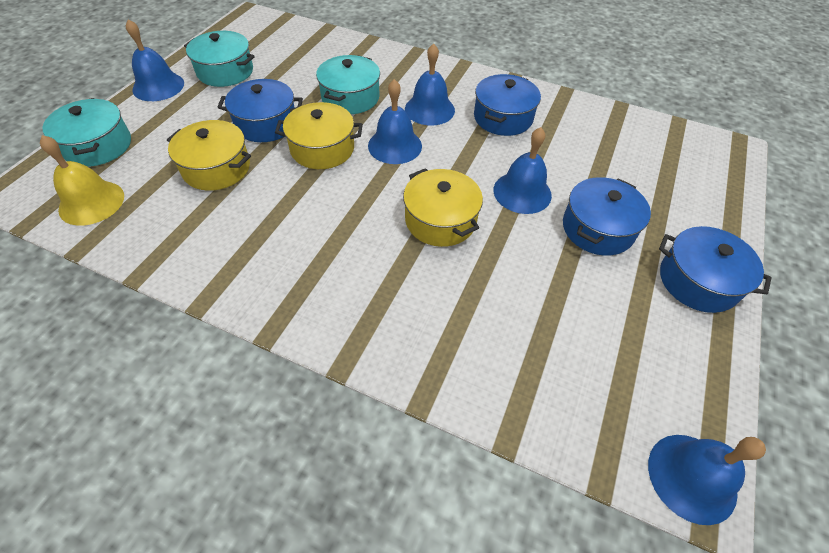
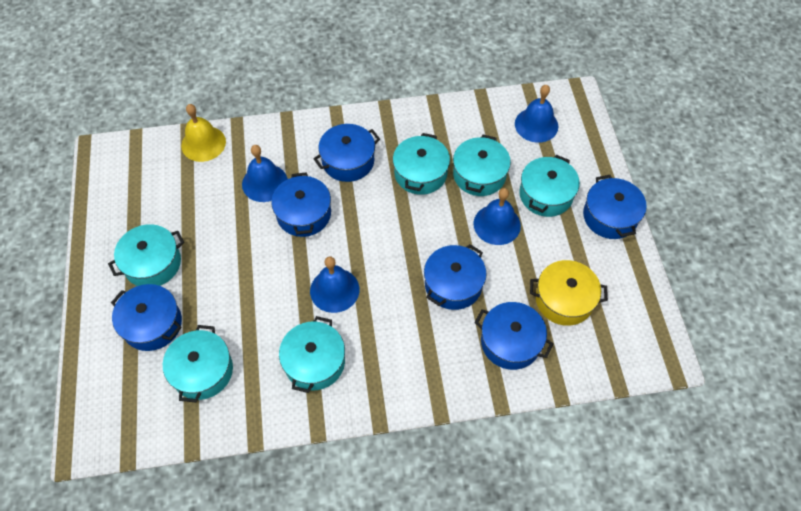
blue bell: 5 -> 4
blue pot: 4 -> 6
turquoise pot: 3 -> 6
yellow pot: 3 -> 1

